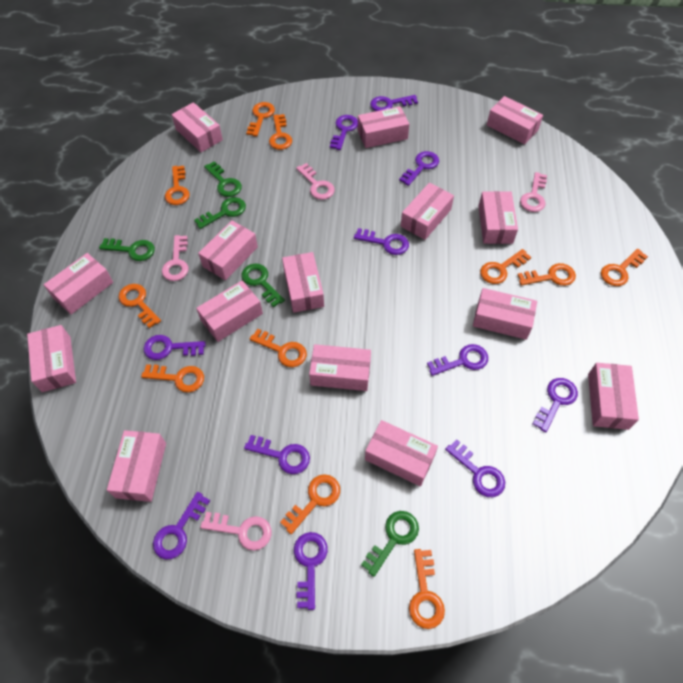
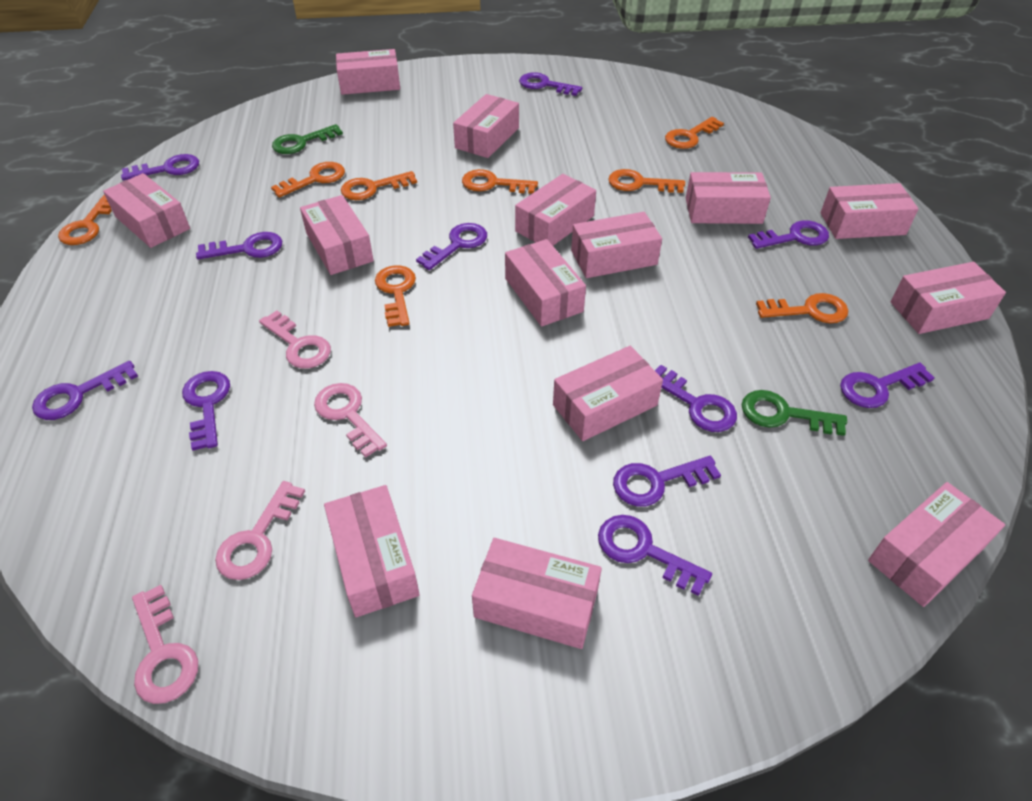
green key: 5 -> 2
orange key: 11 -> 8
pink box: 15 -> 14

